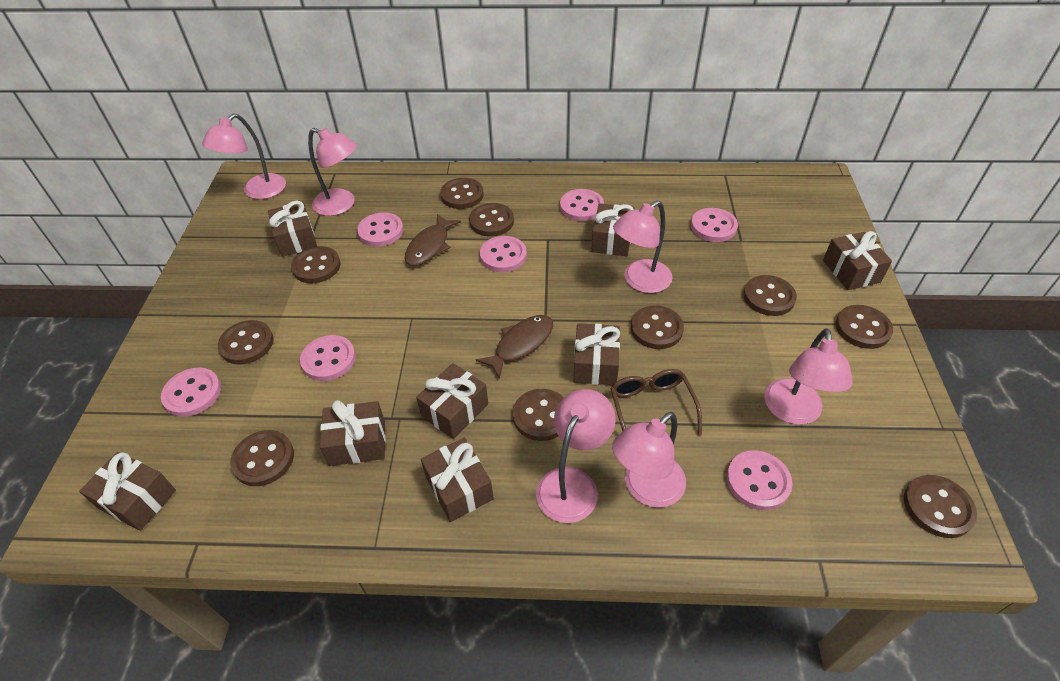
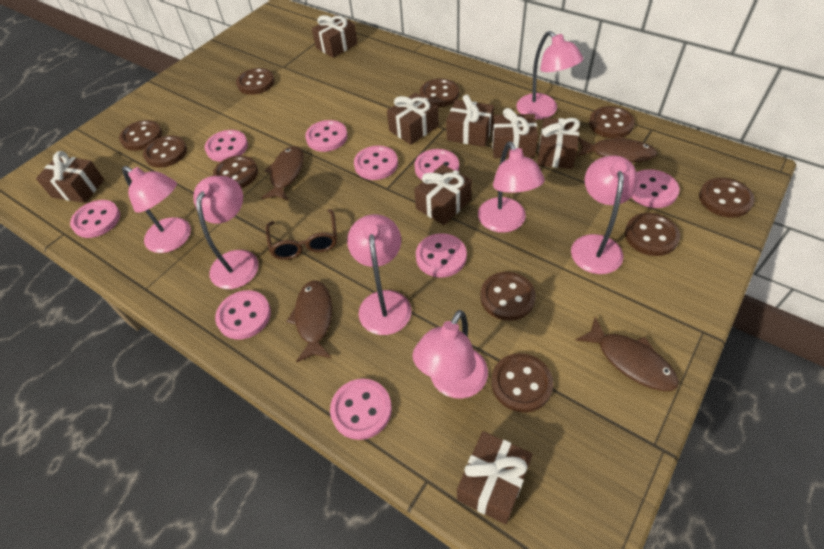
brown fish: 2 -> 4
pink button: 7 -> 9
pink lamp: 6 -> 7

